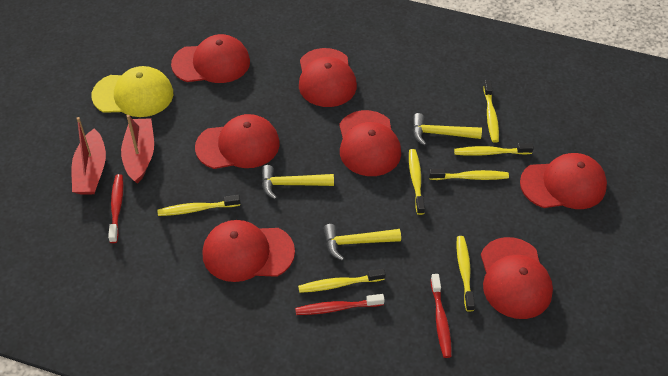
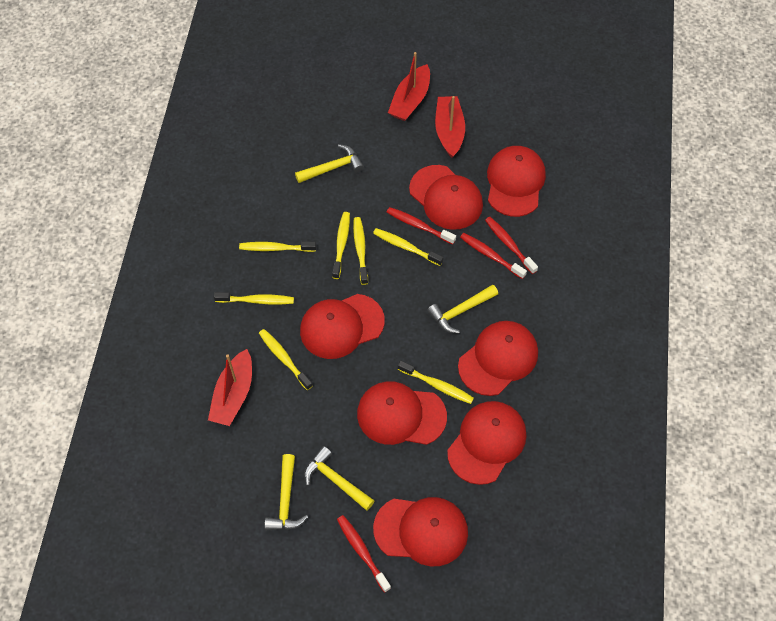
red boat: 2 -> 3
red toothbrush: 3 -> 4
yellow cap: 1 -> 0
yellow hammer: 3 -> 4

